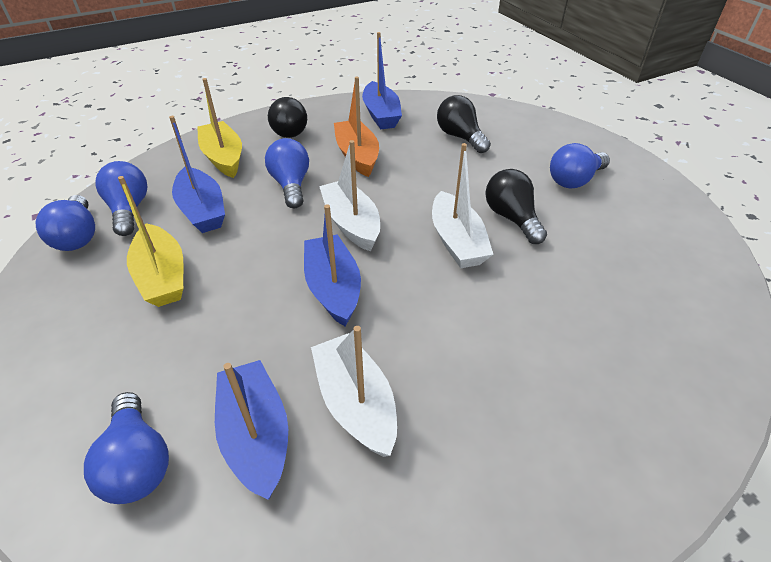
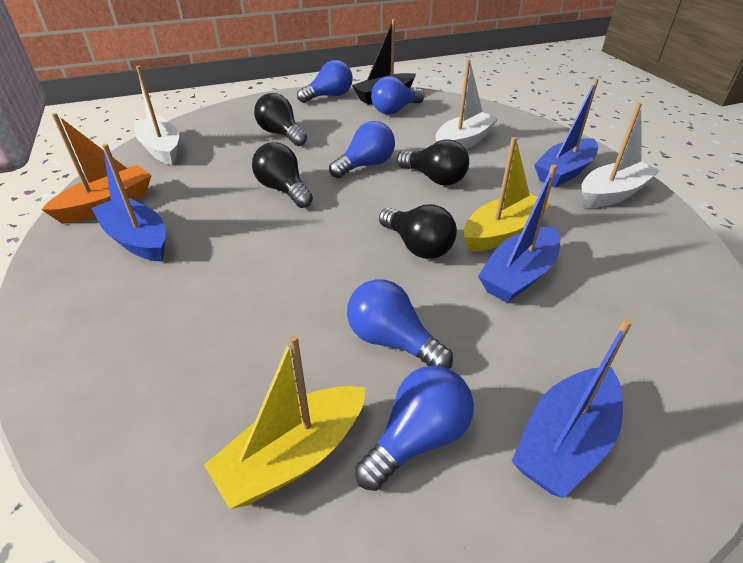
black boat: 0 -> 1
black light bulb: 3 -> 4

